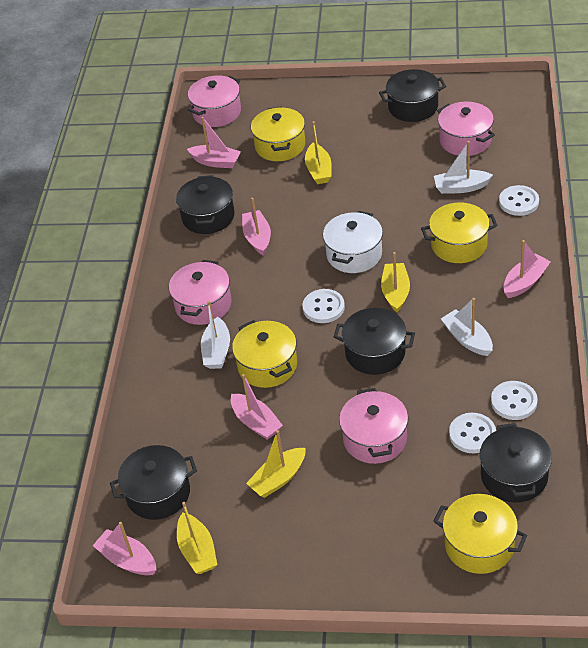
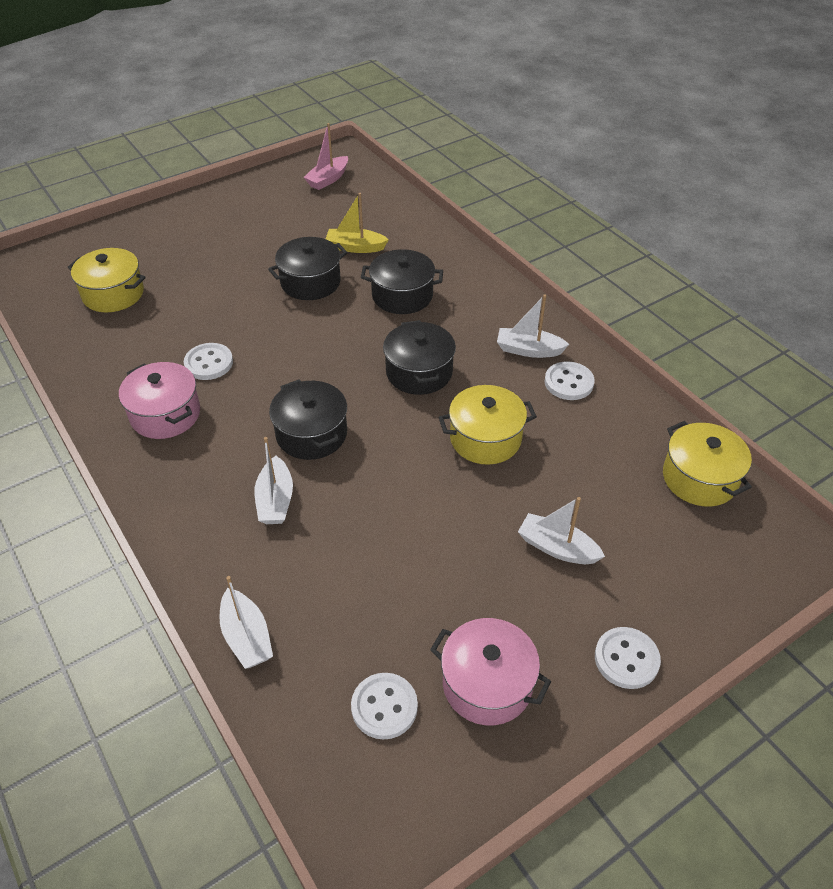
black pot: 5 -> 4
pink boat: 5 -> 1
pink pot: 4 -> 2
white boat: 3 -> 4
white pot: 1 -> 0
yellow boat: 4 -> 1
yellow pot: 4 -> 3

